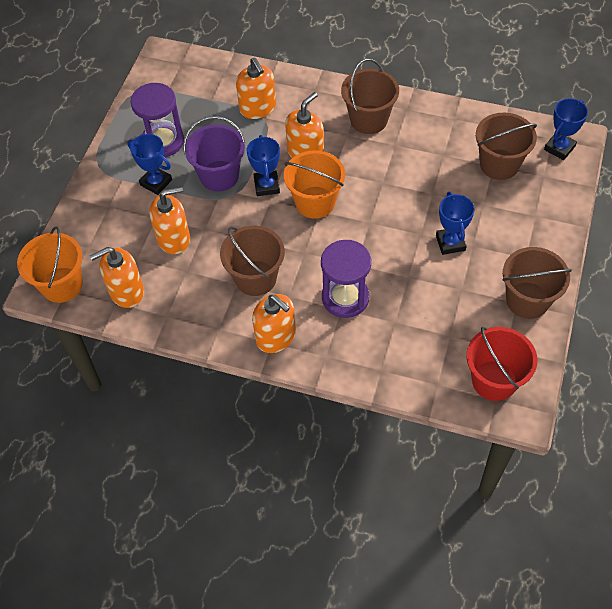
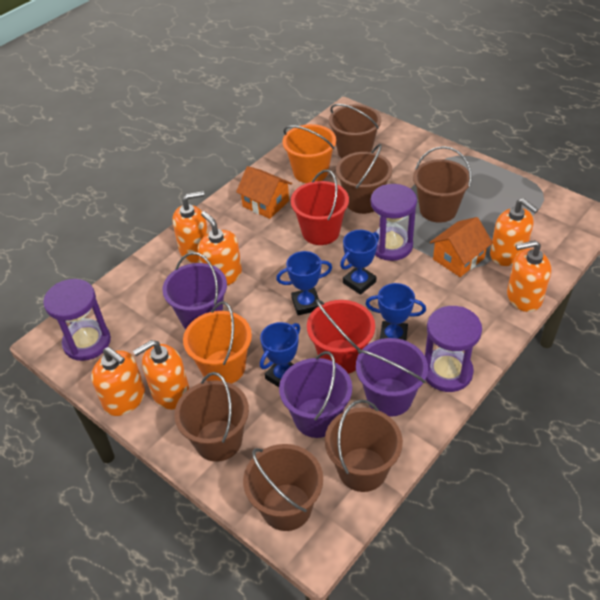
brown bucket: 4 -> 6
orange house: 0 -> 2
orange soap dispenser: 5 -> 6
purple bucket: 1 -> 3
purple hourglass: 2 -> 3
red bucket: 1 -> 2

